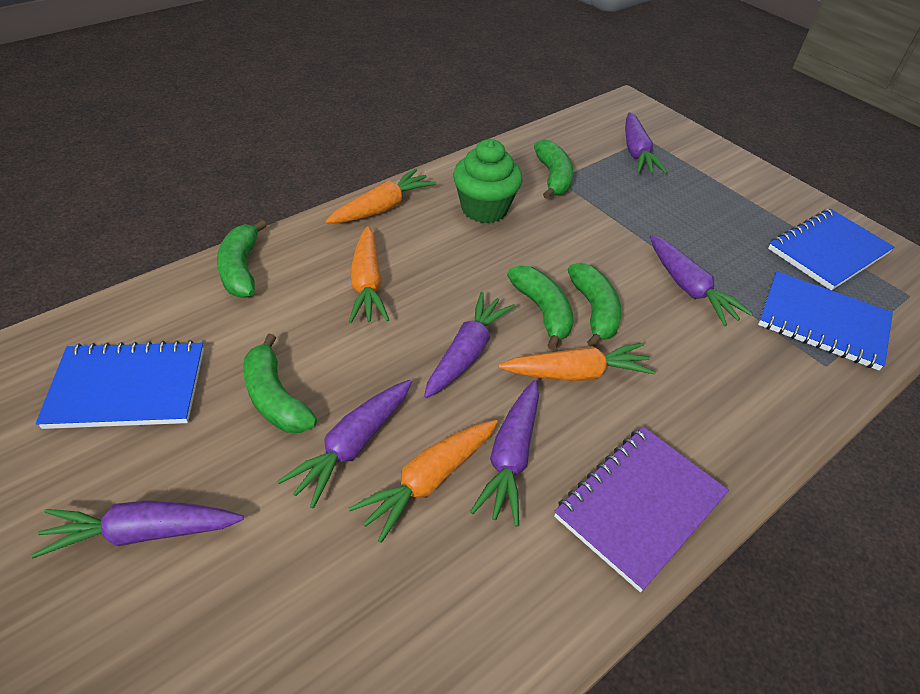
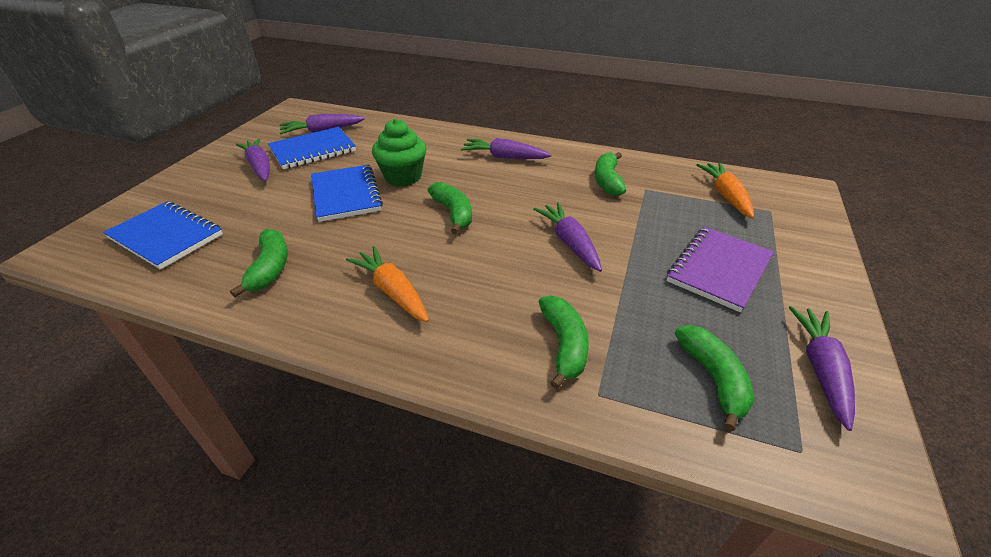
orange carrot: 4 -> 2
purple carrot: 6 -> 5

